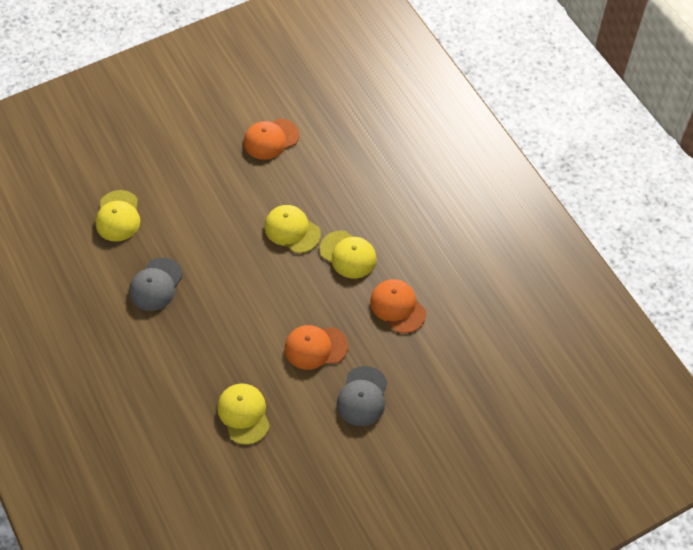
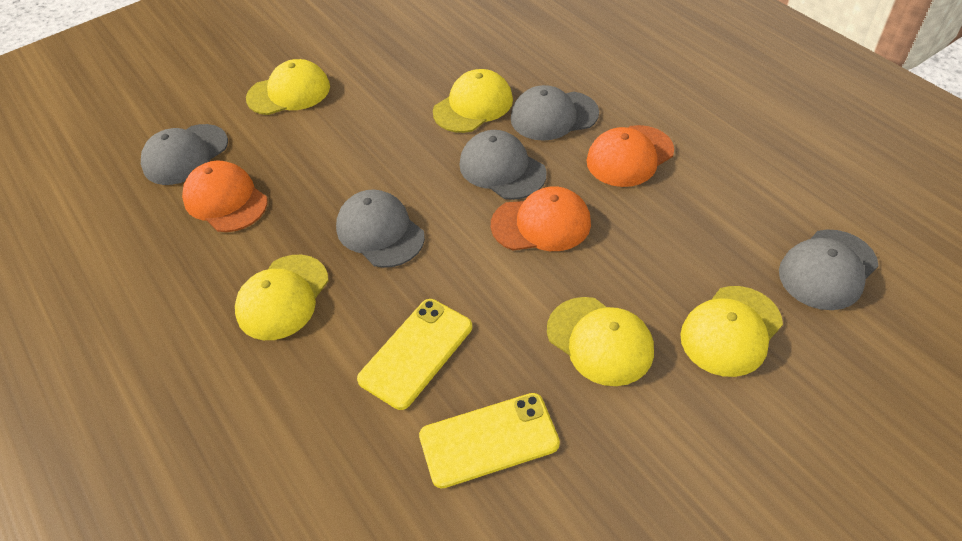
grey cap: 2 -> 5
yellow cap: 4 -> 5
yellow phone: 0 -> 2

